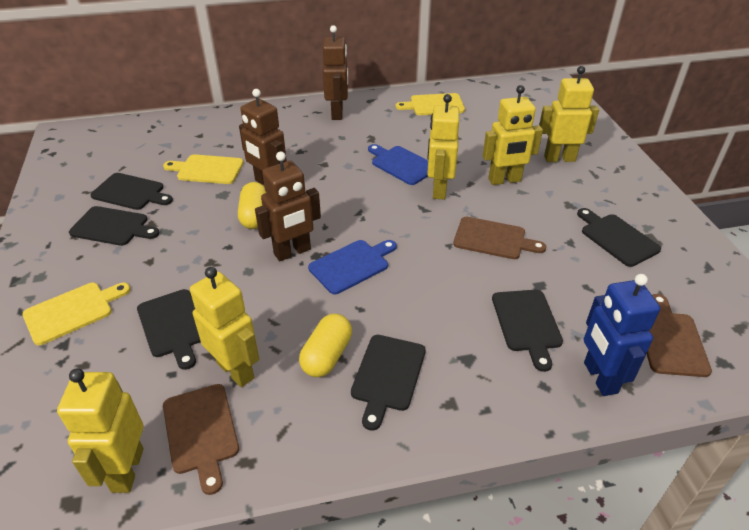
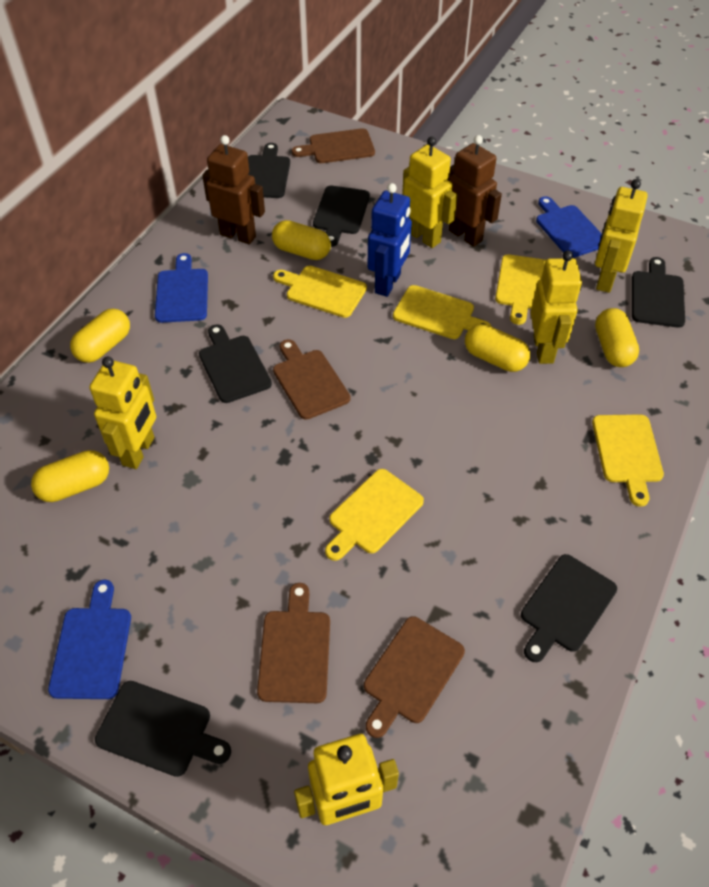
blue cutting board: 2 -> 3
brown cutting board: 3 -> 4
brown robot: 3 -> 2
yellow capsule: 2 -> 5
yellow cutting board: 3 -> 5

